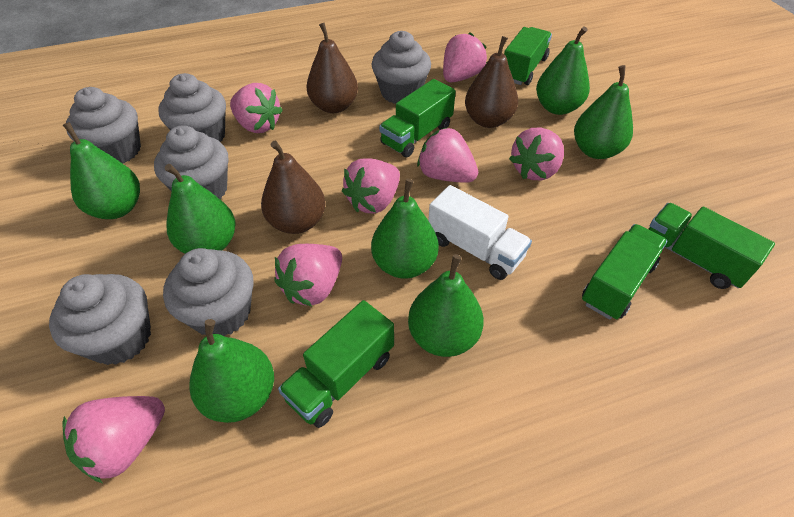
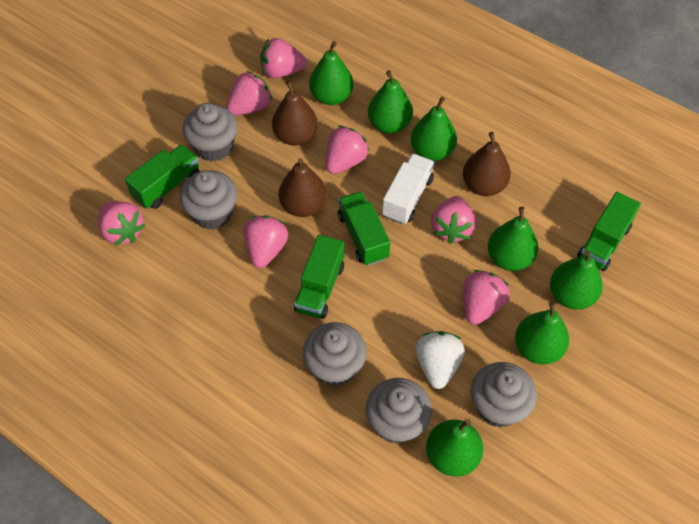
green truck: 5 -> 4
grey cupcake: 6 -> 5
white strawberry: 0 -> 1

